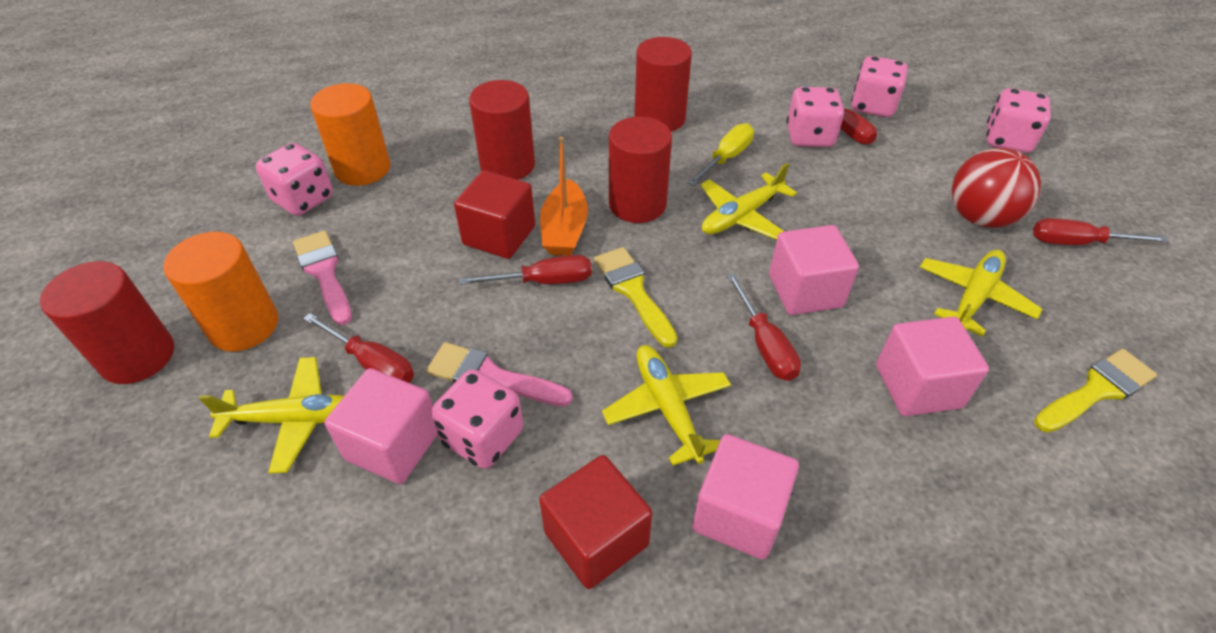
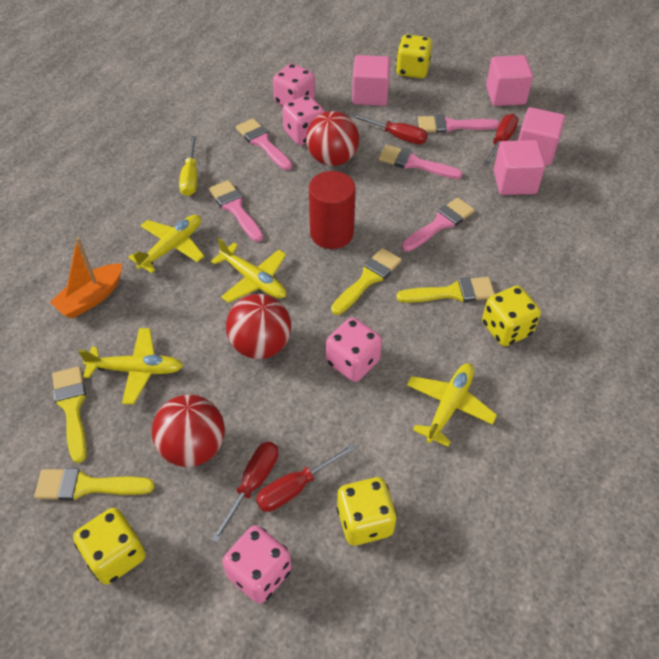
orange cylinder: 2 -> 0
pink brush: 2 -> 5
pink dice: 5 -> 4
red ball: 1 -> 3
red cube: 2 -> 0
red cylinder: 4 -> 1
red screwdriver: 5 -> 4
yellow brush: 2 -> 4
yellow dice: 0 -> 4

